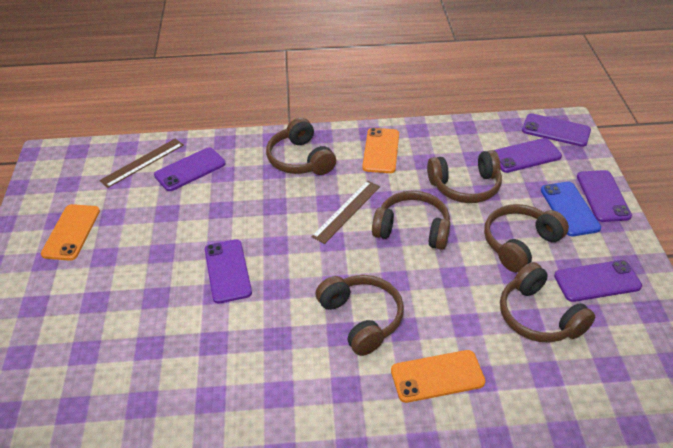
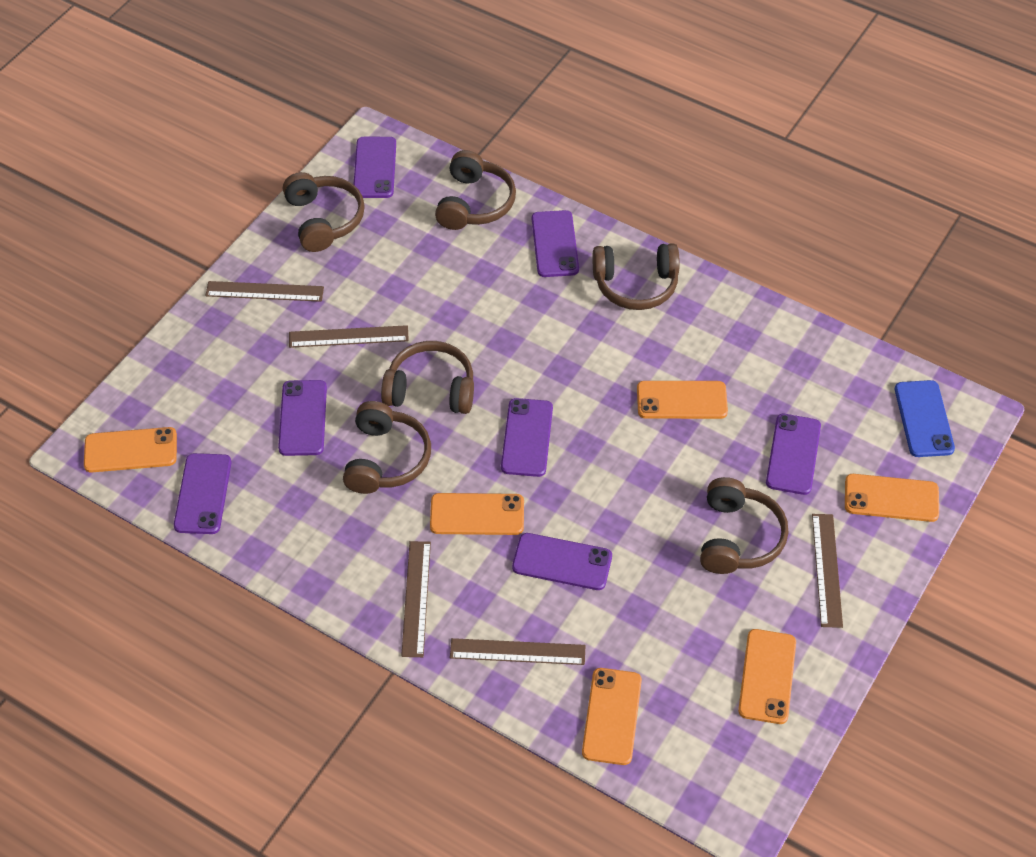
brown ruler: 2 -> 5
orange phone: 3 -> 6
purple phone: 6 -> 7

